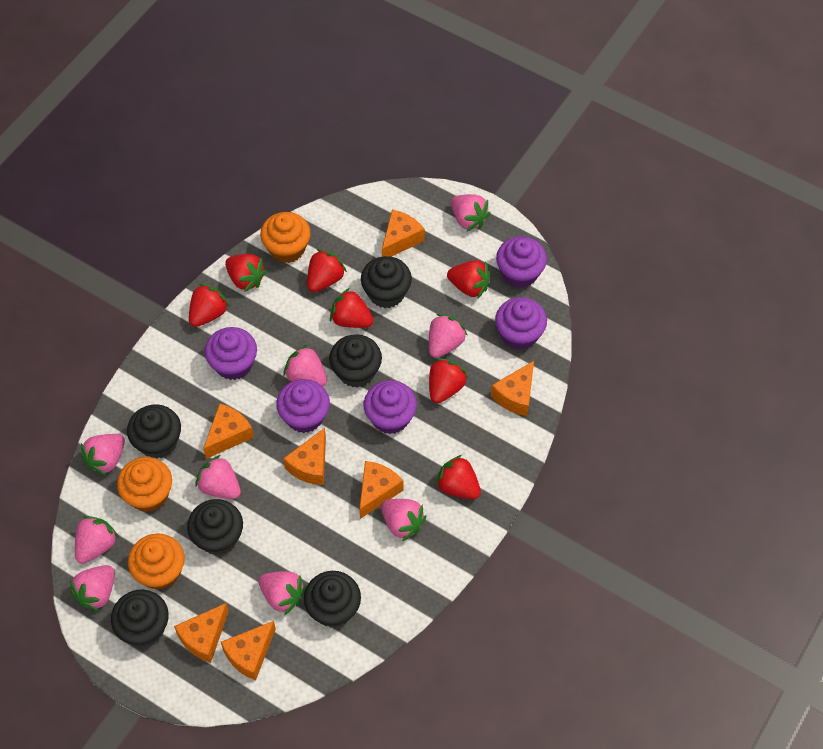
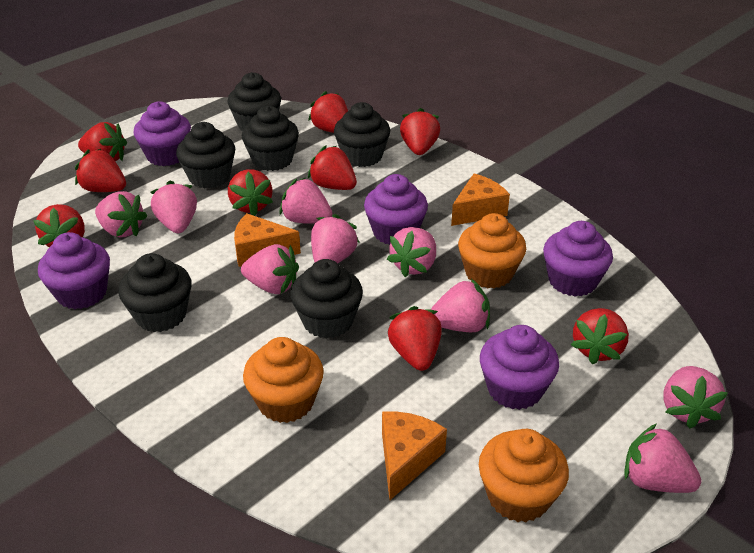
orange cheese: 7 -> 3
red strawberry: 7 -> 9

